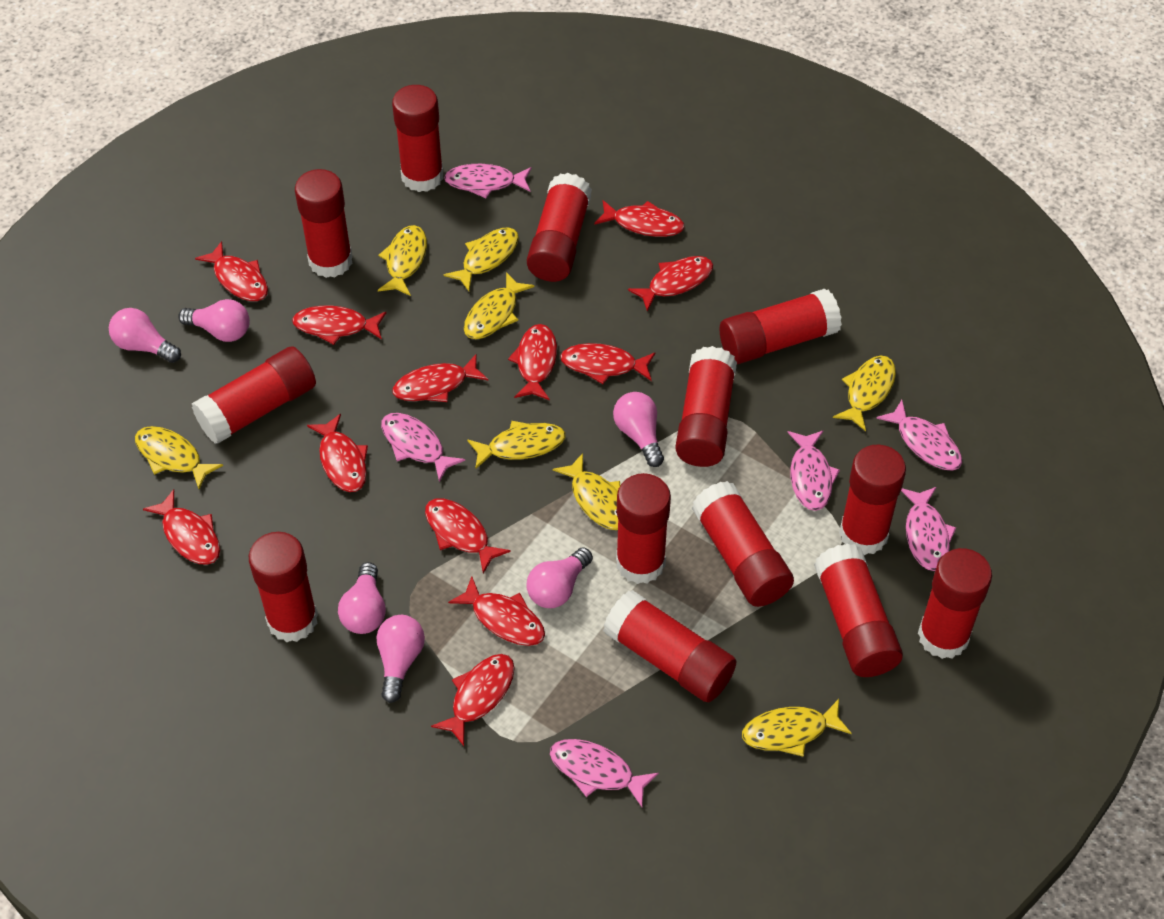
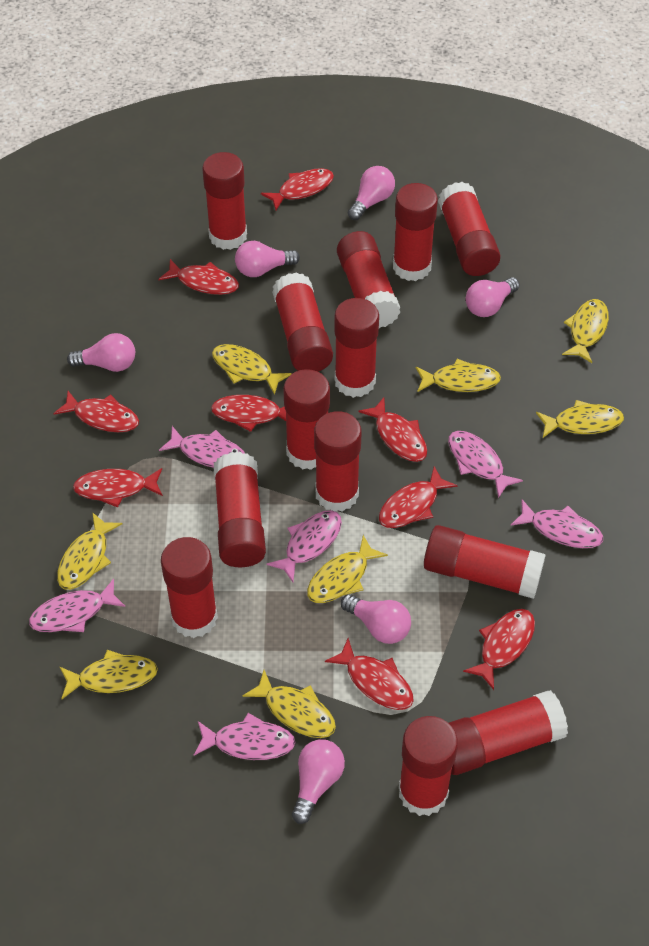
red fish: 12 -> 9

